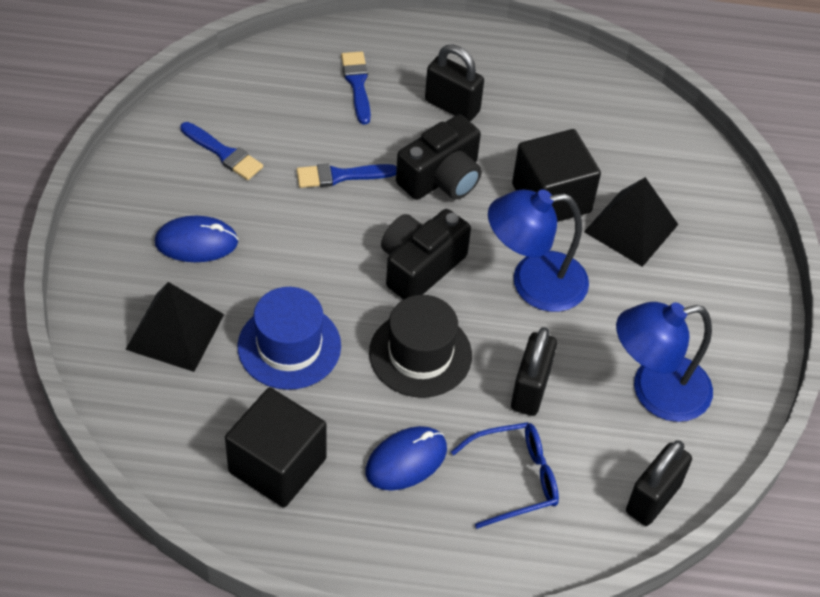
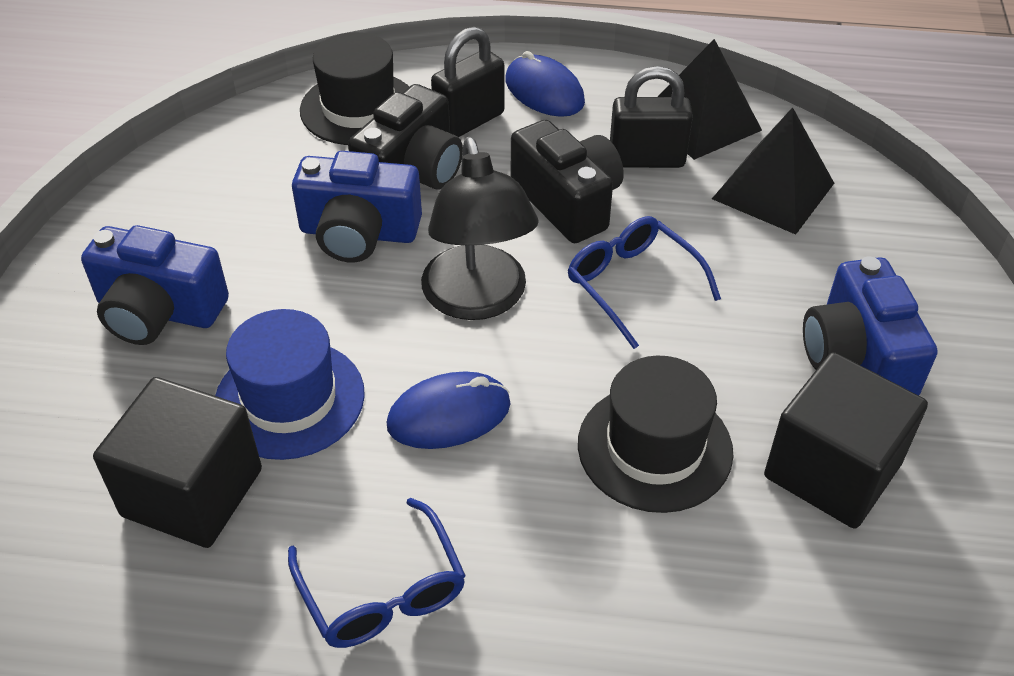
black hat: 1 -> 2
black lamp: 0 -> 1
black padlock: 3 -> 2
blue brush: 3 -> 0
blue camera: 0 -> 3
blue glasses: 1 -> 2
blue lamp: 2 -> 0

